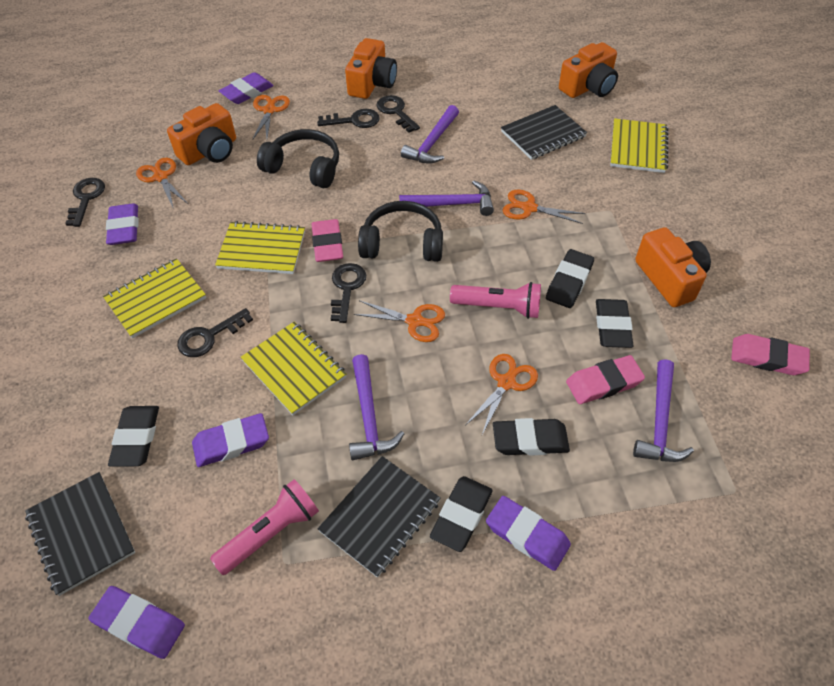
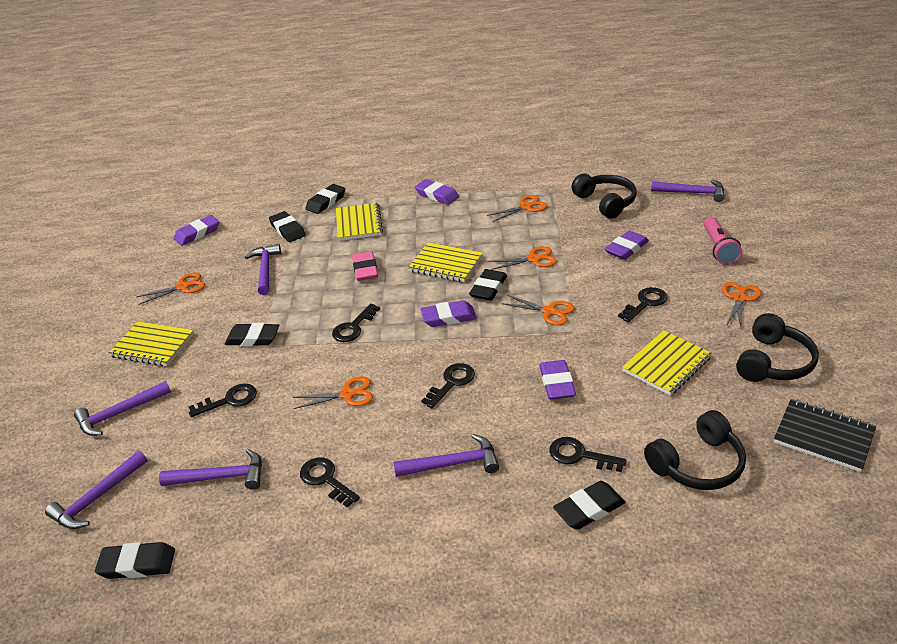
black eraser: 5 -> 6
black headphones: 2 -> 3
black key: 5 -> 6
black notebook: 3 -> 1
orange camera: 4 -> 0
orange scissors: 5 -> 6
pink eraser: 3 -> 1
pink flashlight: 2 -> 1
purple hammer: 4 -> 6

